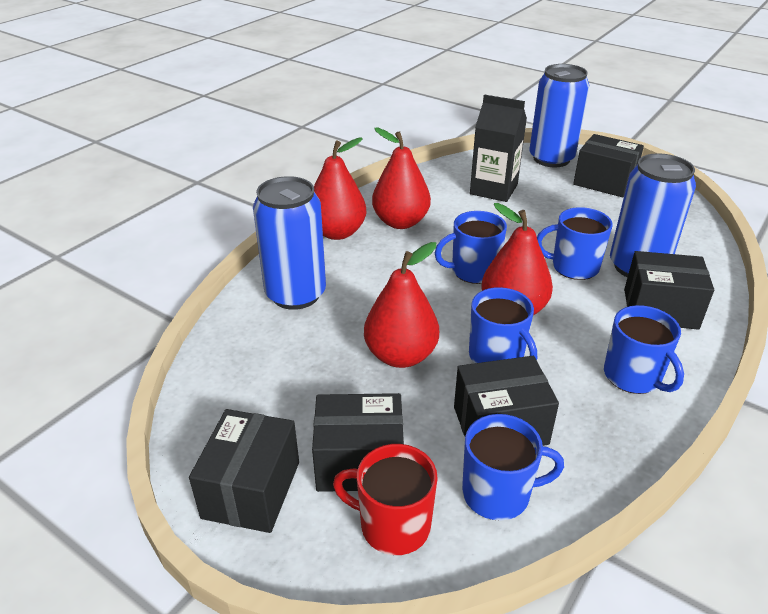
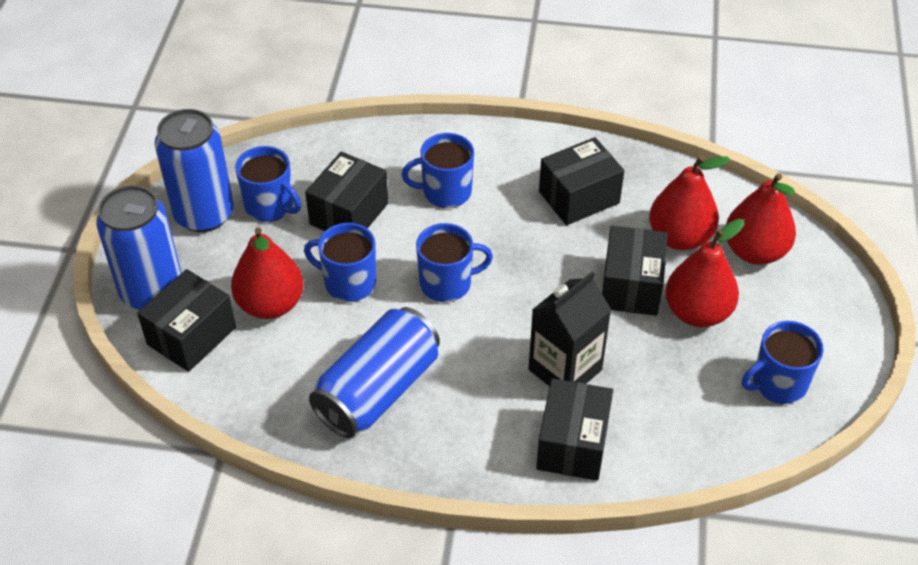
red mug: 1 -> 0

